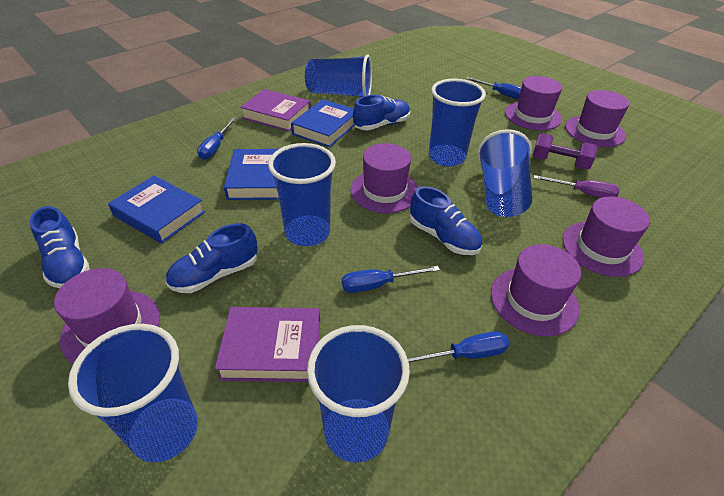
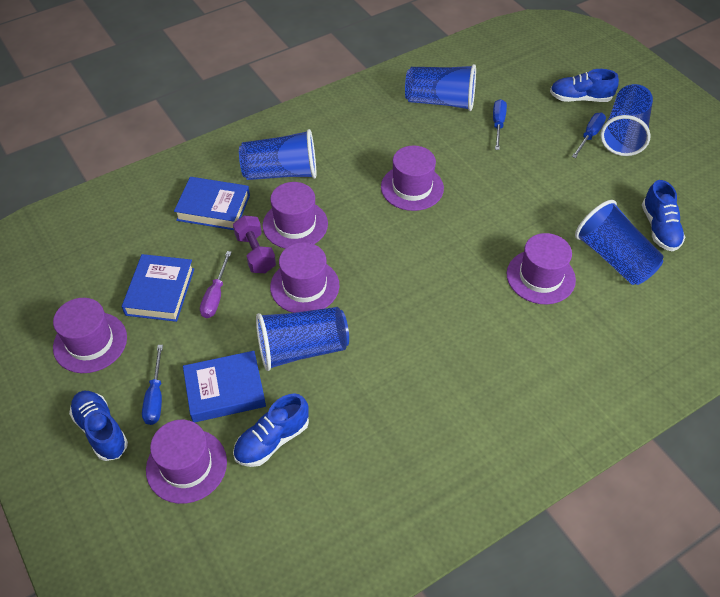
blue cup: 6 -> 5
blue screwdriver: 4 -> 3
purple book: 2 -> 0

